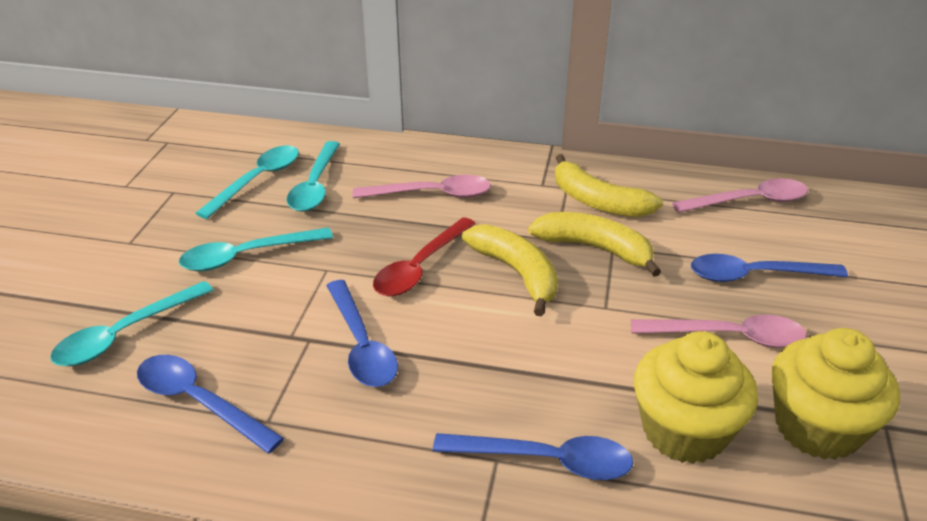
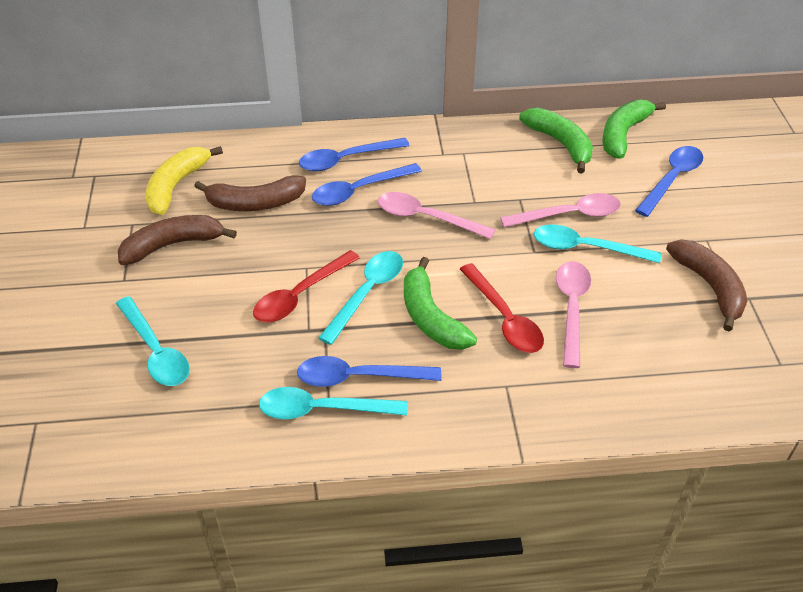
brown banana: 0 -> 3
green banana: 0 -> 3
red spoon: 1 -> 2
yellow banana: 3 -> 1
yellow cupcake: 2 -> 0

